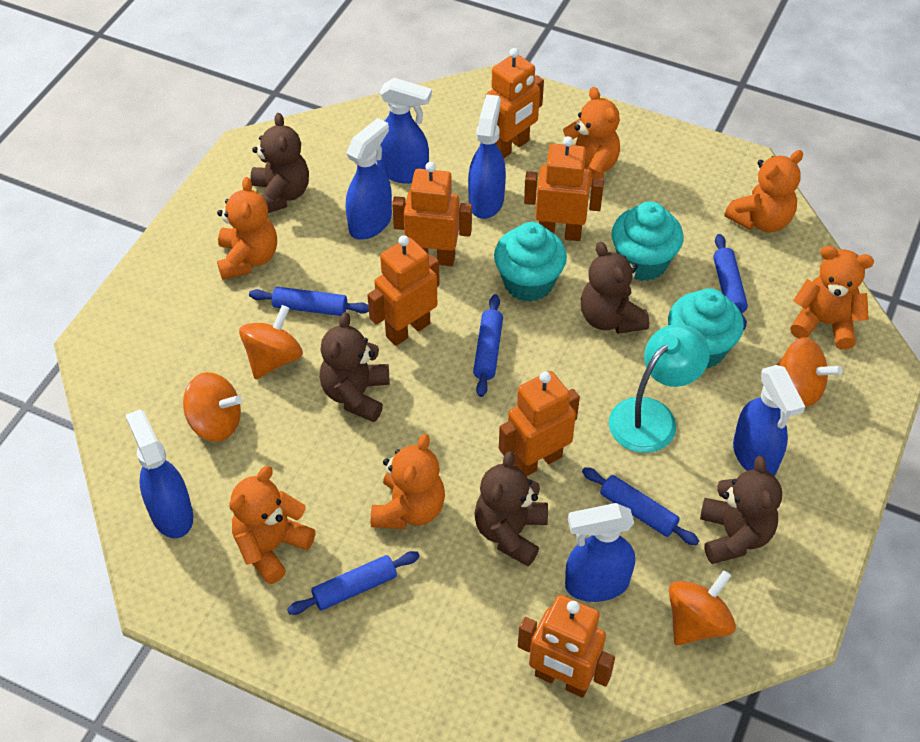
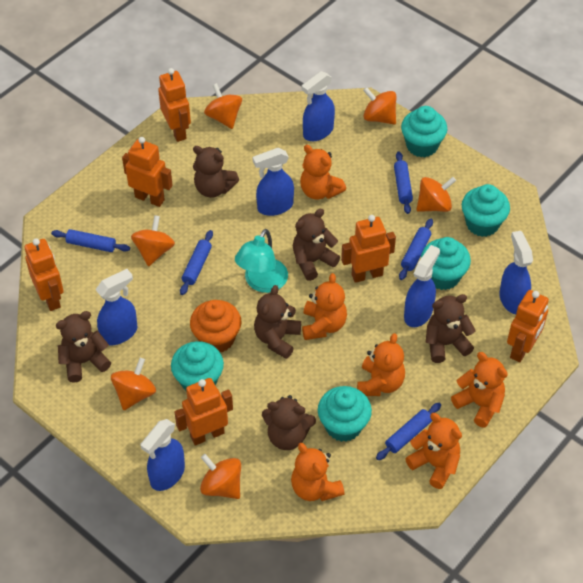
brown teddy bear: 5 -> 6
orange cupcake: 0 -> 1
orange spinning top: 4 -> 6
turquoise cupcake: 3 -> 5

